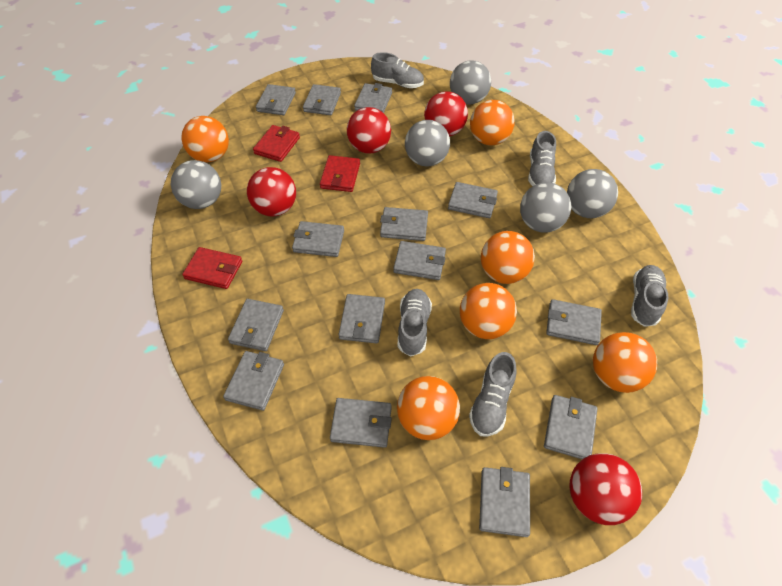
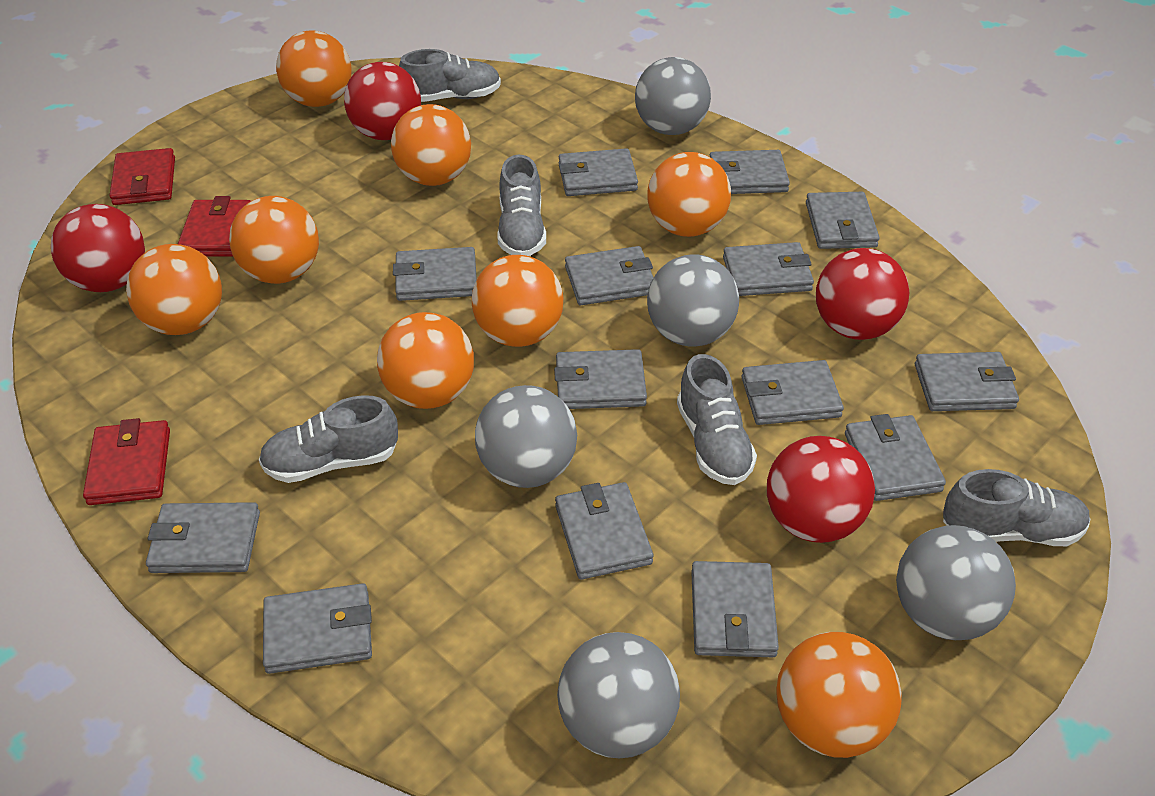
orange ball: 6 -> 8

